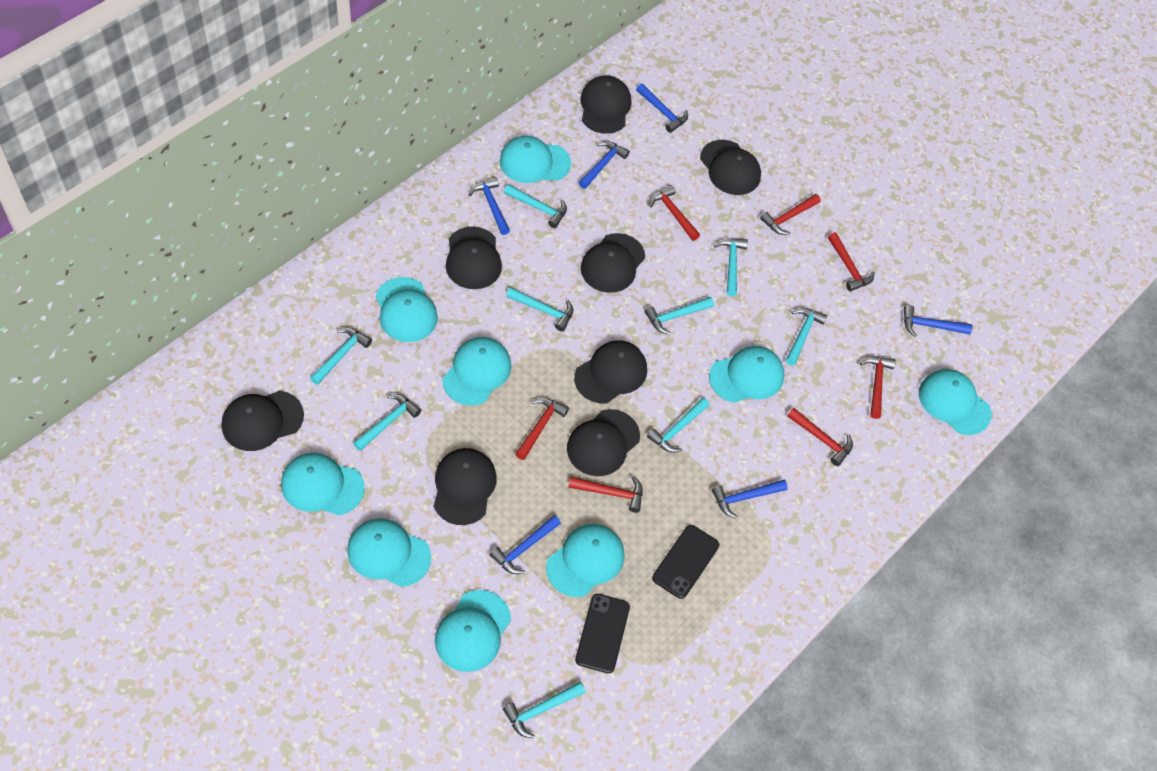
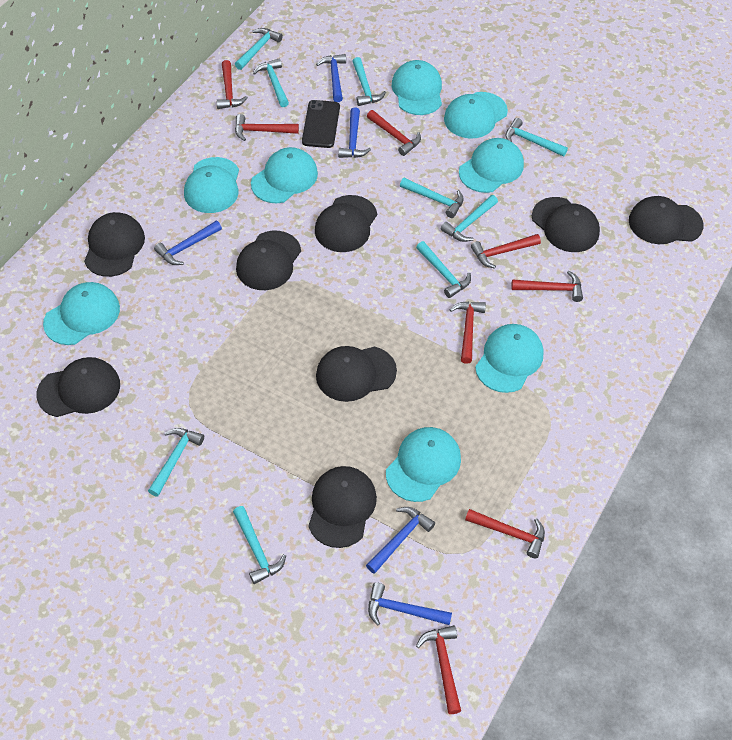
black phone: 2 -> 1
blue hammer: 6 -> 5
red hammer: 7 -> 8
turquoise cap: 9 -> 8

